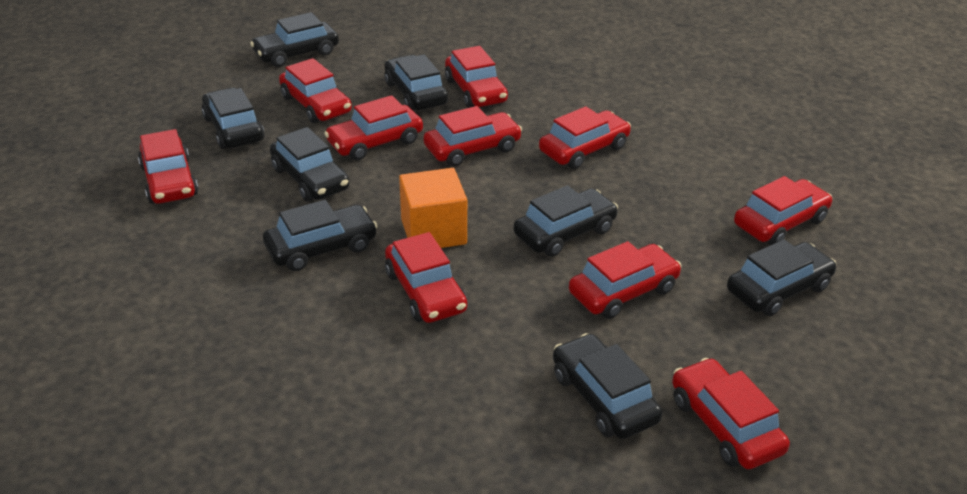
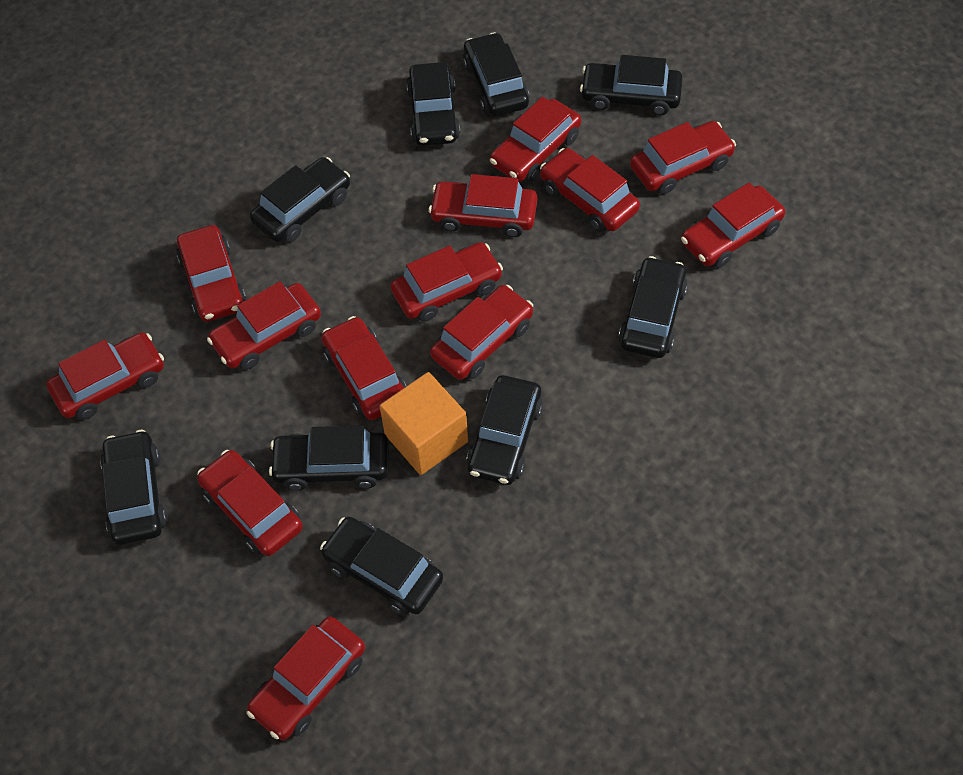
black car: 8 -> 9
red car: 10 -> 13

